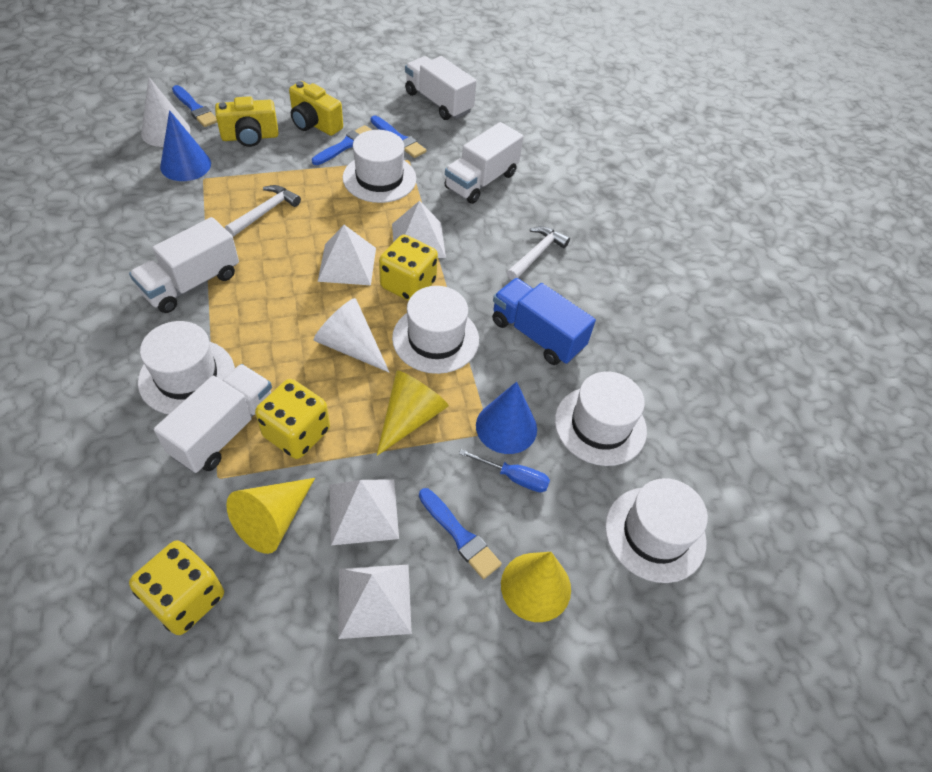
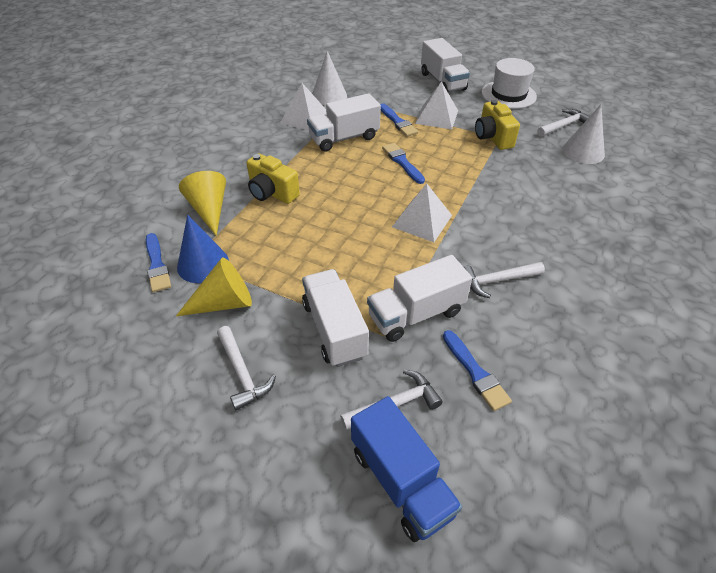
blue cone: 2 -> 1
blue screwdriver: 1 -> 0
white hammer: 2 -> 4
white hat: 5 -> 1
white pyramid: 4 -> 3
yellow cone: 3 -> 2
yellow dice: 3 -> 0

